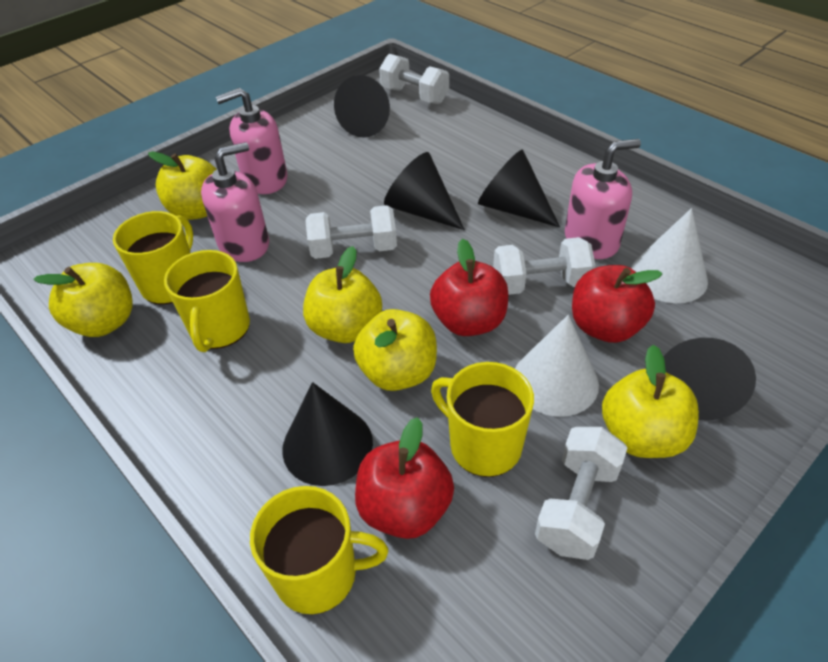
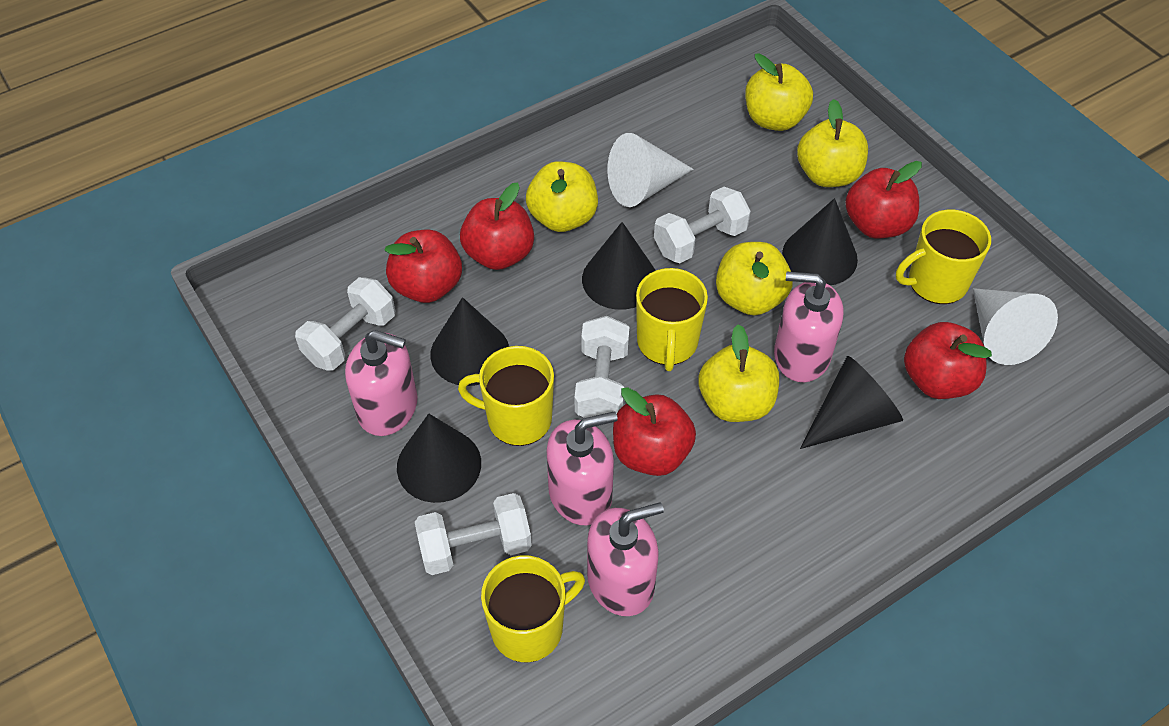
pink soap dispenser: 3 -> 4
red apple: 3 -> 5

